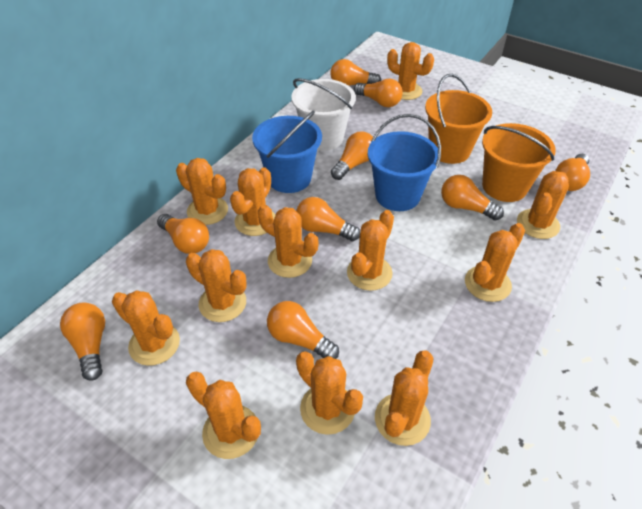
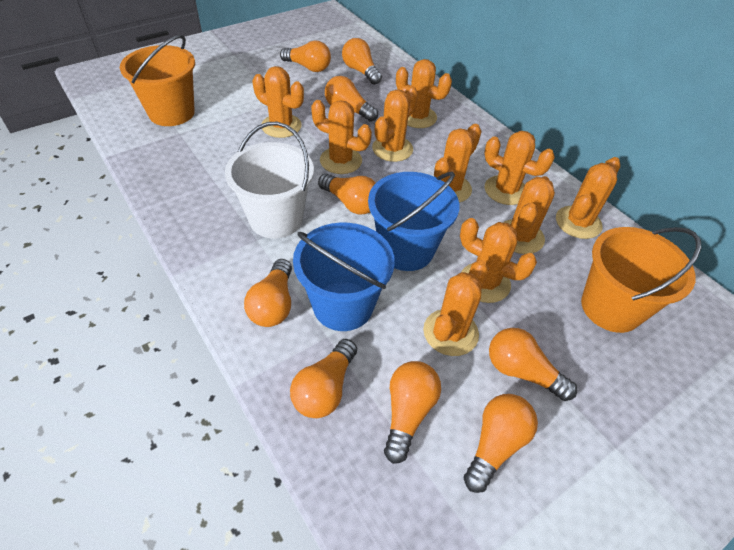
orange cactus: 12 -> 10

